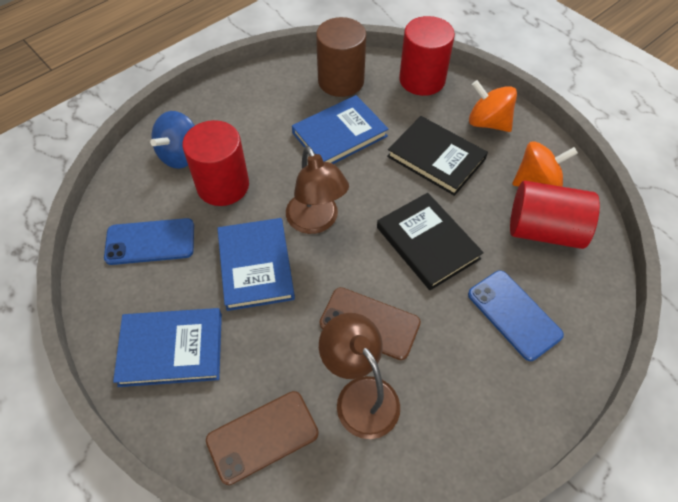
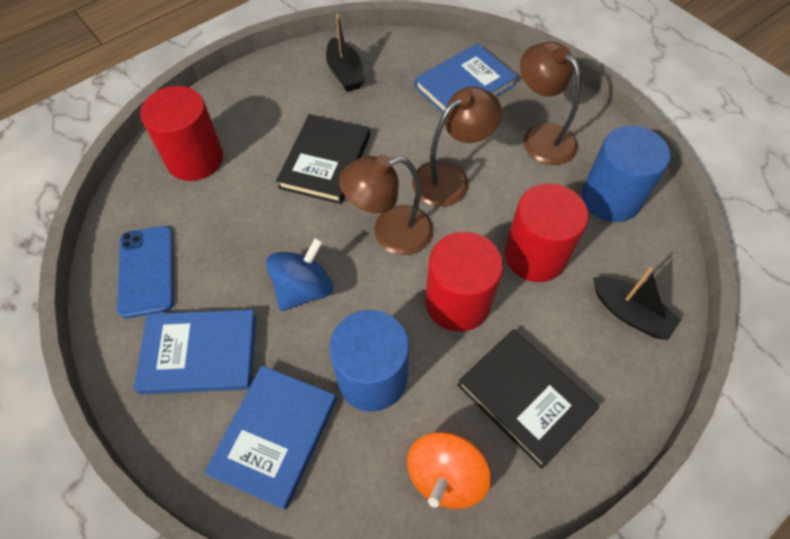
black boat: 0 -> 2
blue cylinder: 0 -> 2
blue phone: 2 -> 1
brown cylinder: 1 -> 0
brown lamp: 2 -> 3
brown phone: 2 -> 0
orange spinning top: 2 -> 1

